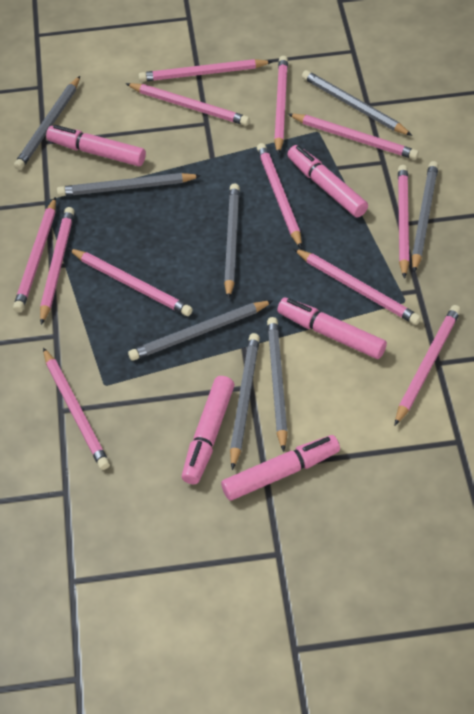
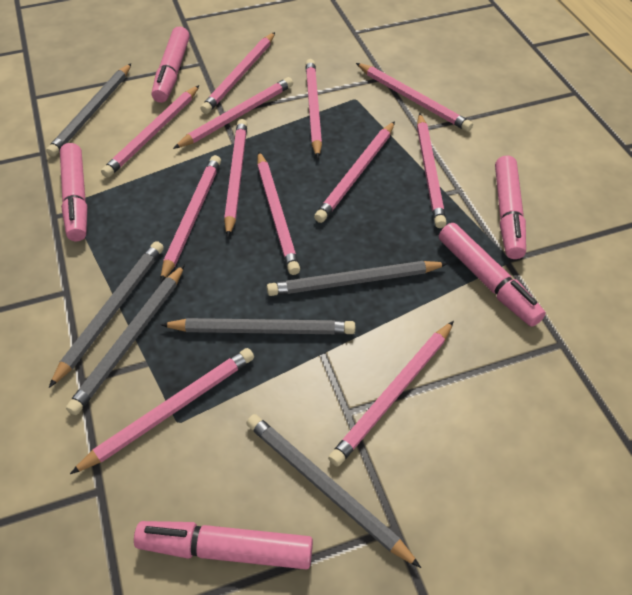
grey pencil: 8 -> 6

